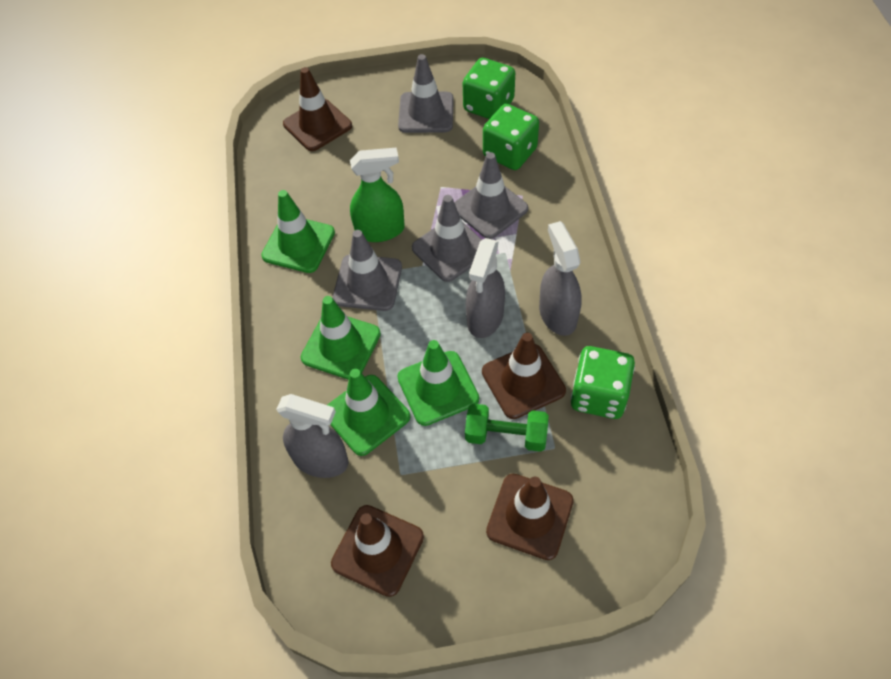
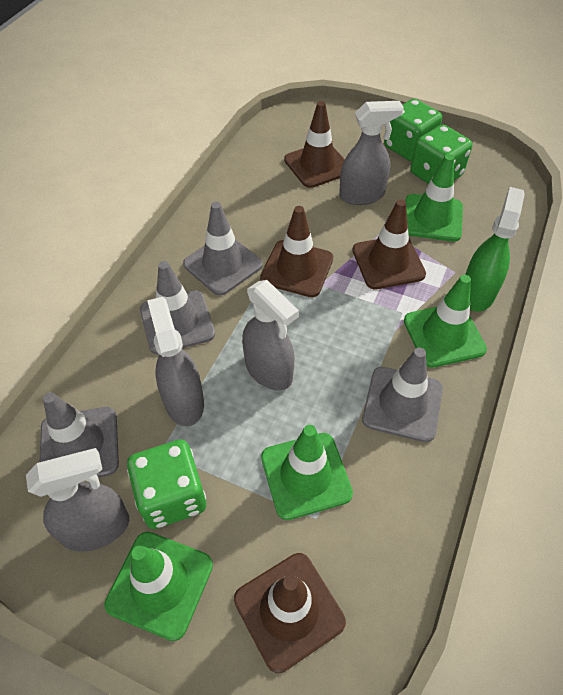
green dumbbell: 1 -> 0
grey spray bottle: 3 -> 4

